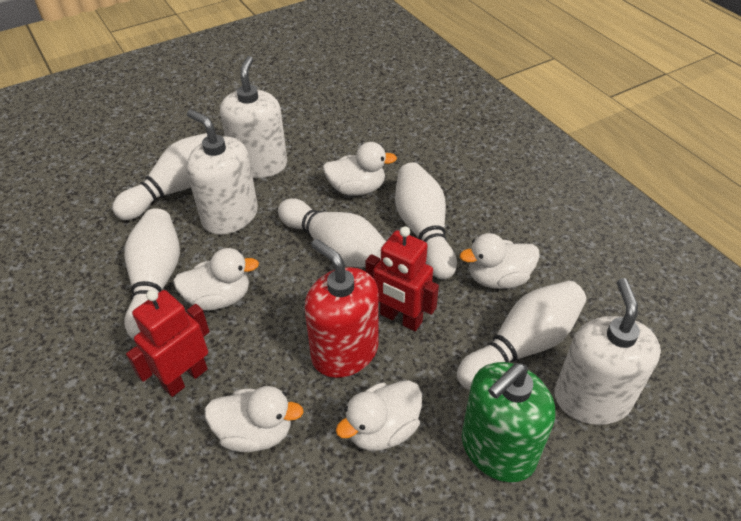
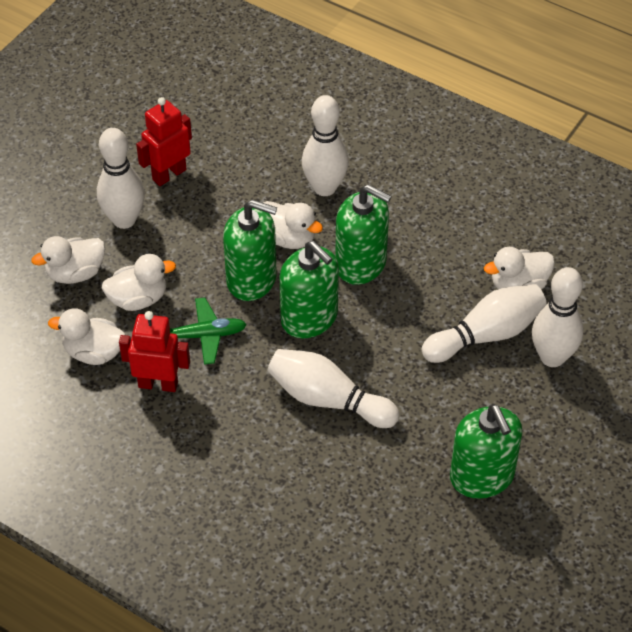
green plane: 0 -> 1
green soap dispenser: 1 -> 4
red soap dispenser: 1 -> 0
white soap dispenser: 3 -> 0

